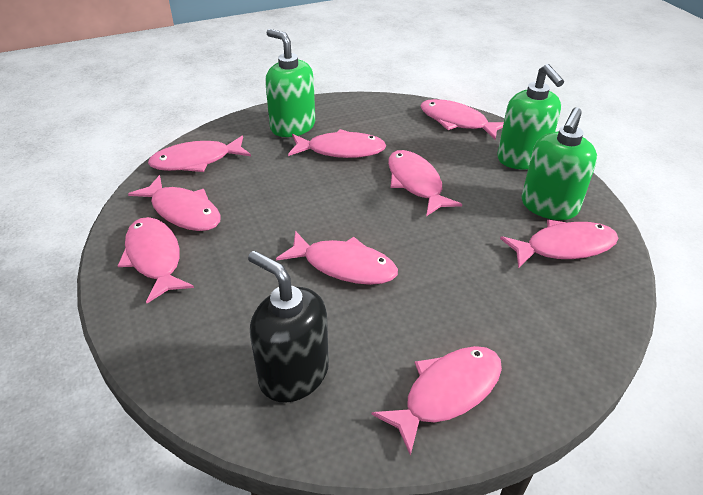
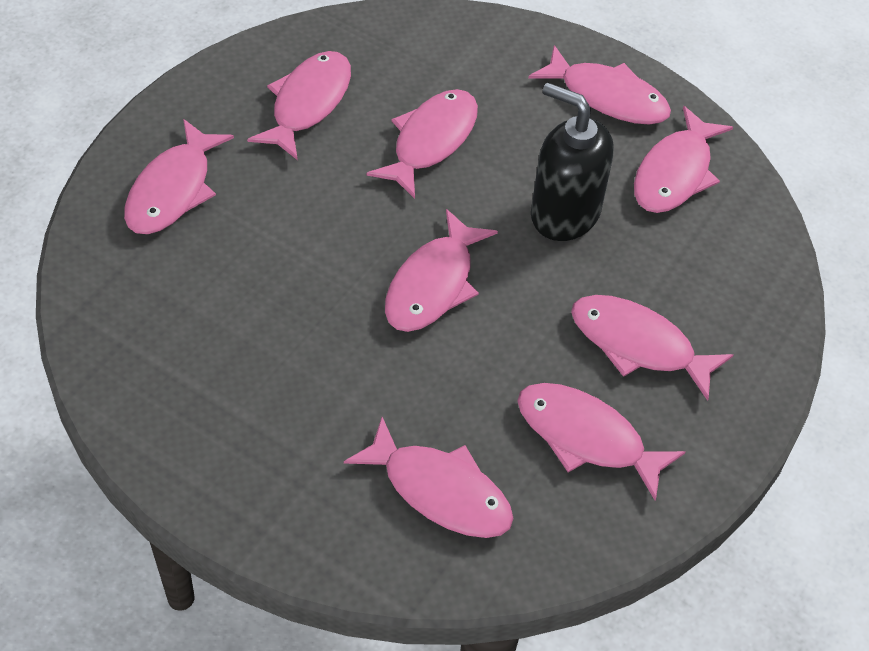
green soap dispenser: 3 -> 0

